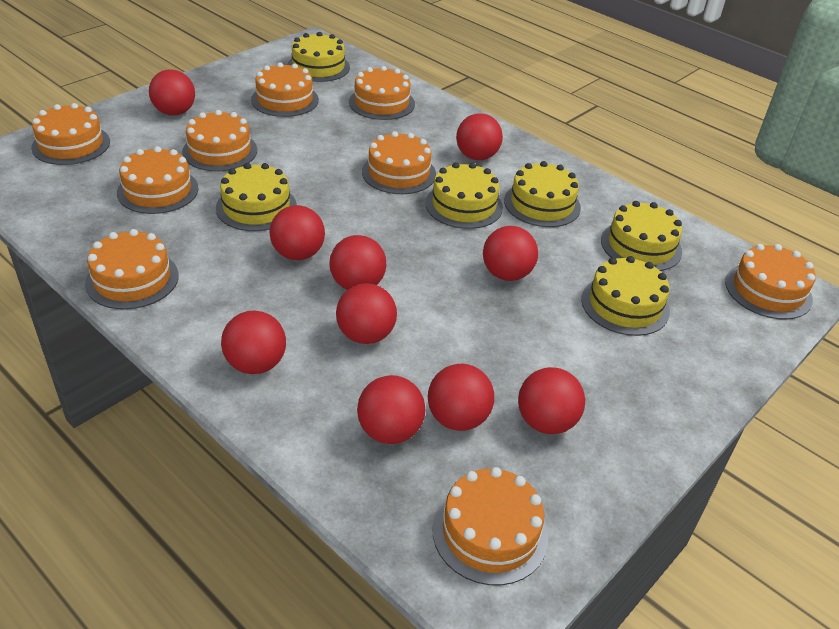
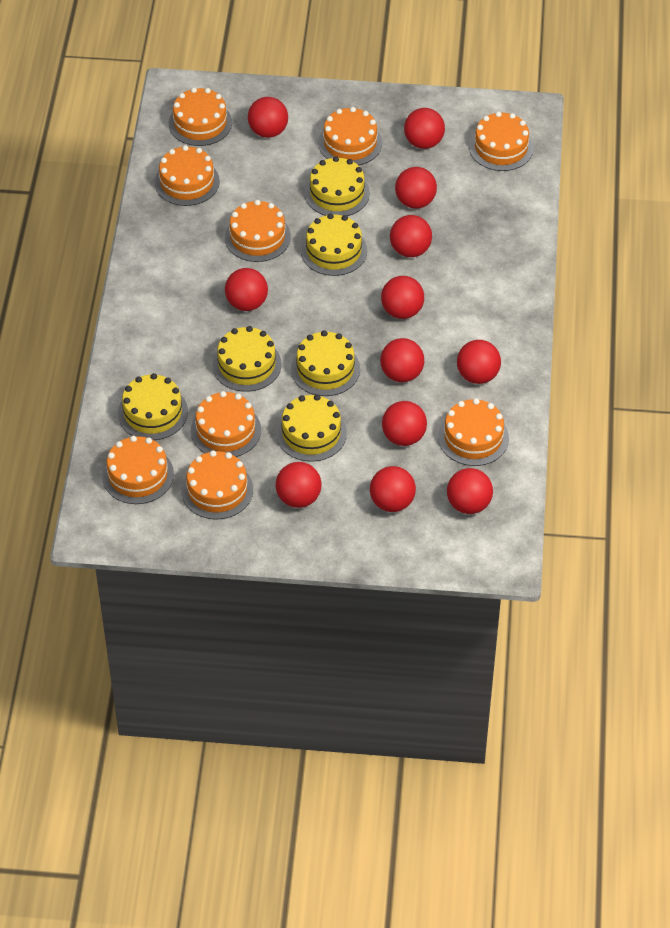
red ball: 10 -> 12

